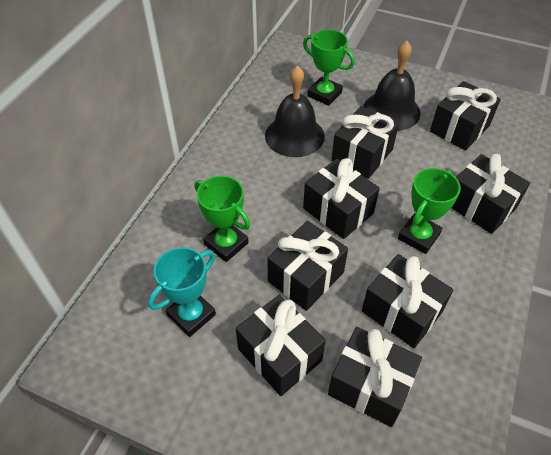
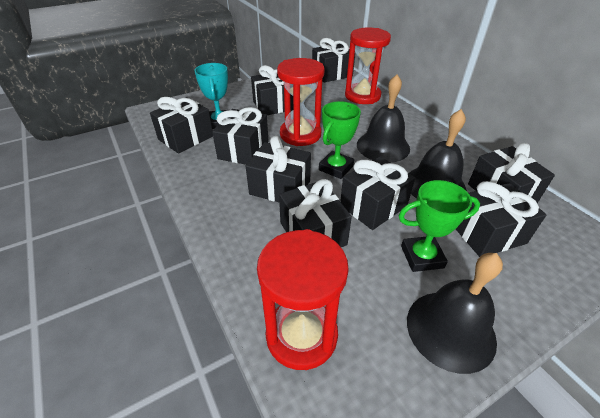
black bell: 2 -> 3
black gift: 8 -> 9
green trophy: 3 -> 2
red hourglass: 0 -> 3

